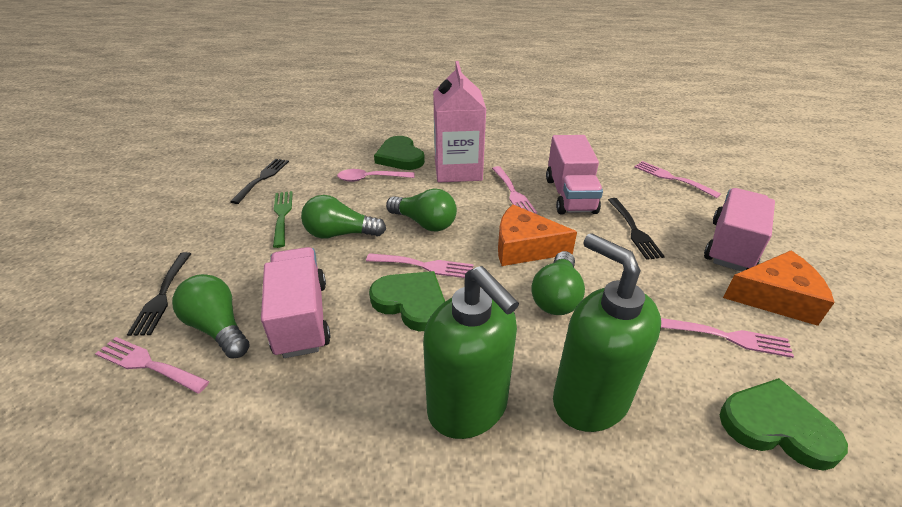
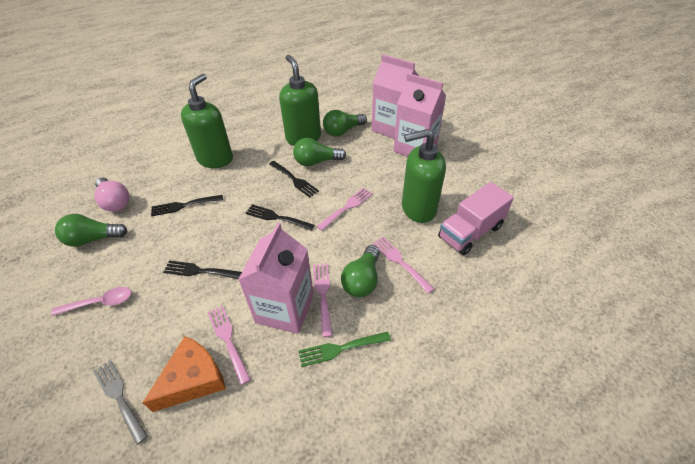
black fork: 3 -> 4
green heart: 3 -> 0
green soap dispenser: 2 -> 3
grey fork: 0 -> 1
orange cheese: 2 -> 1
pink carton: 1 -> 3
pink fork: 5 -> 4
pink light bulb: 0 -> 1
pink truck: 3 -> 1

